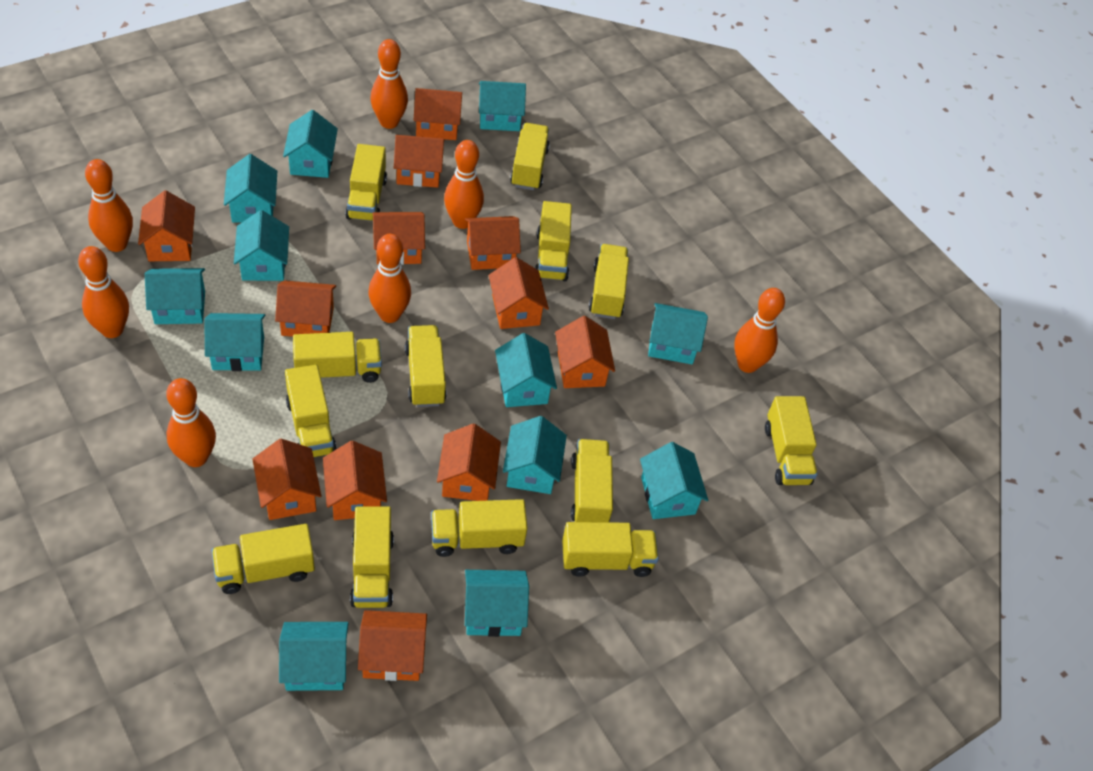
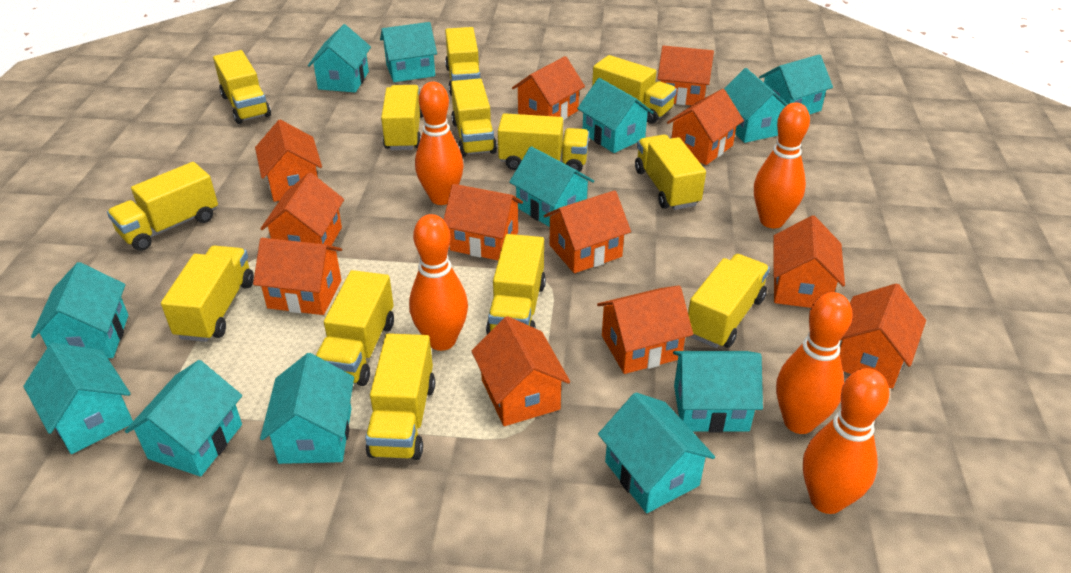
orange bowling pin: 7 -> 5

